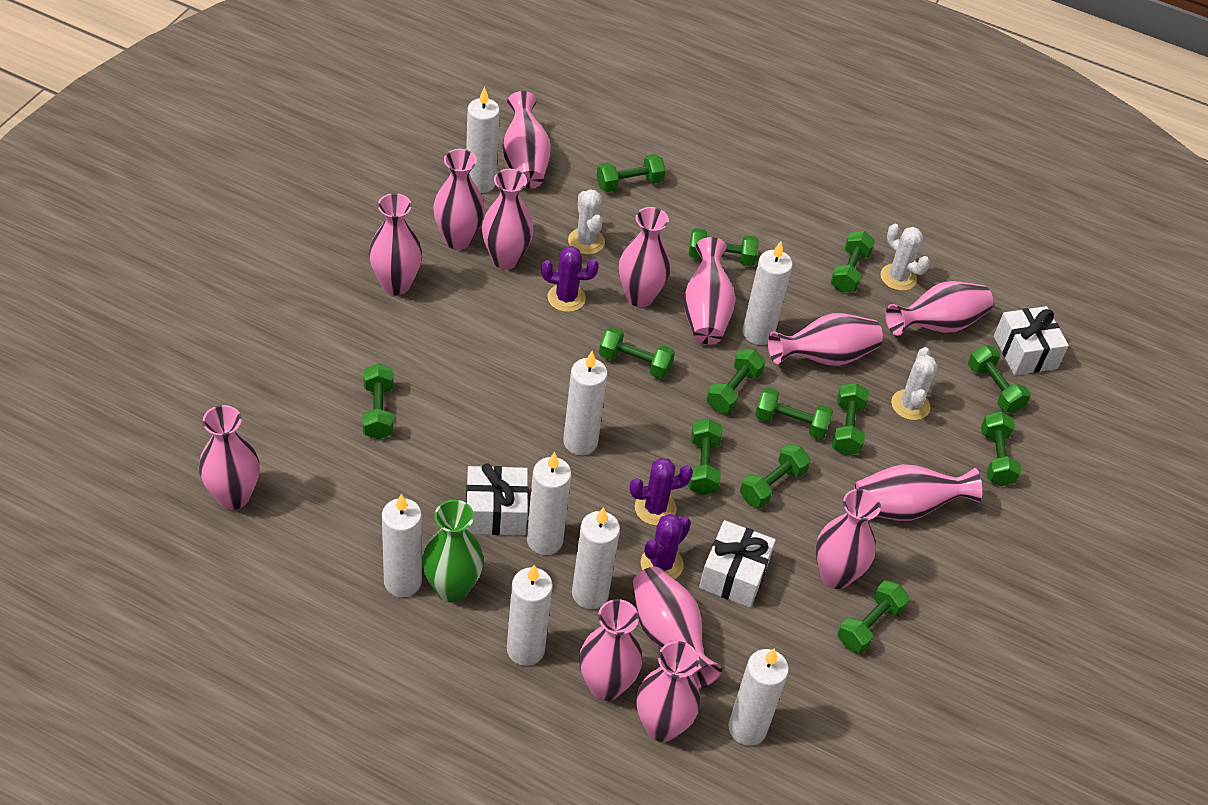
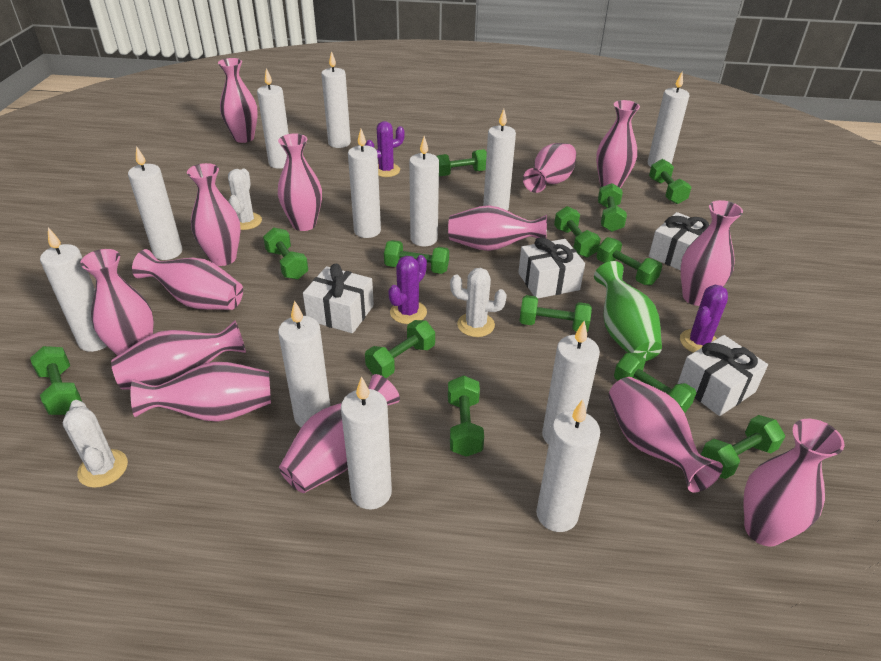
white candle: 8 -> 12
white gift: 3 -> 4

